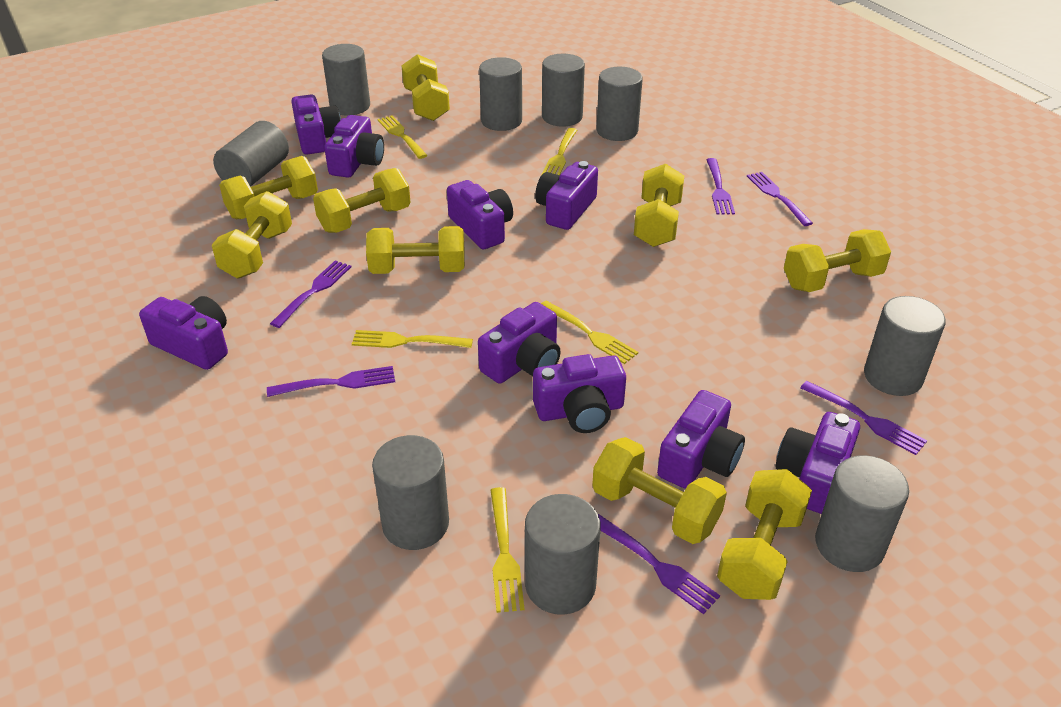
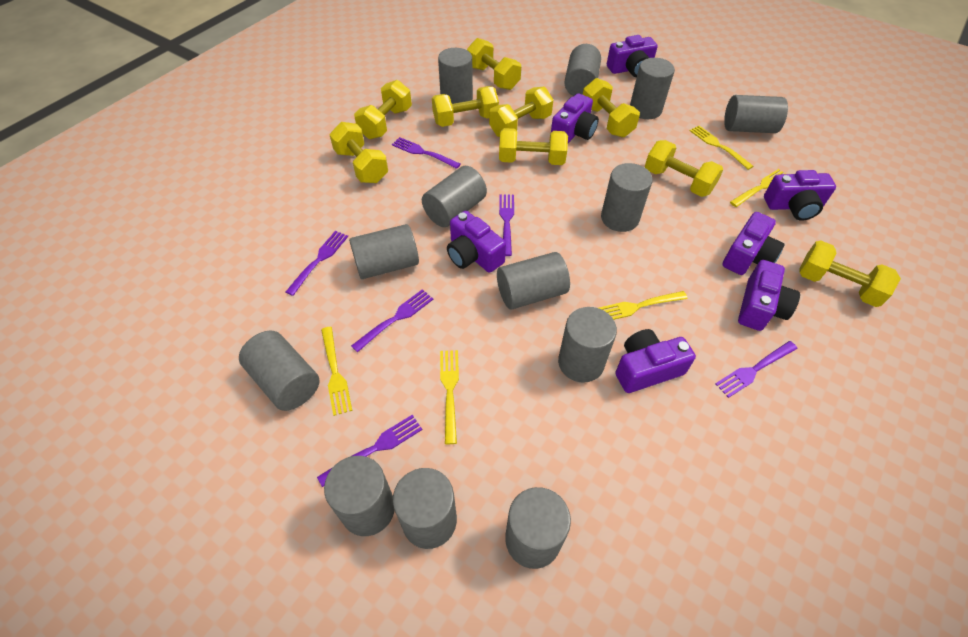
grey cylinder: 9 -> 13
purple camera: 9 -> 7

